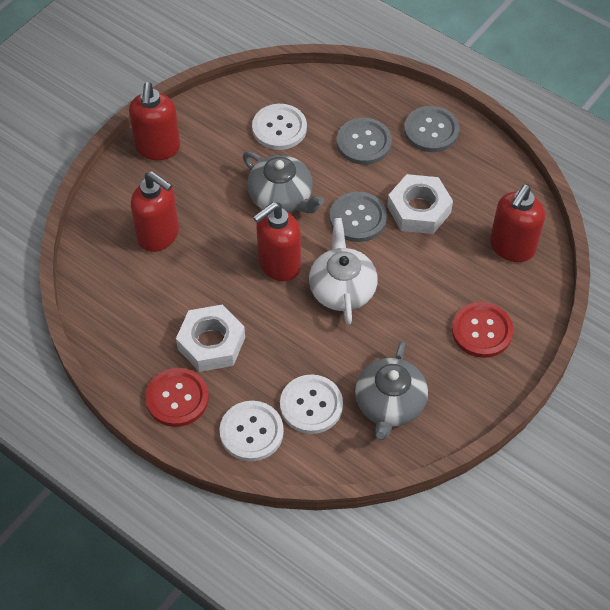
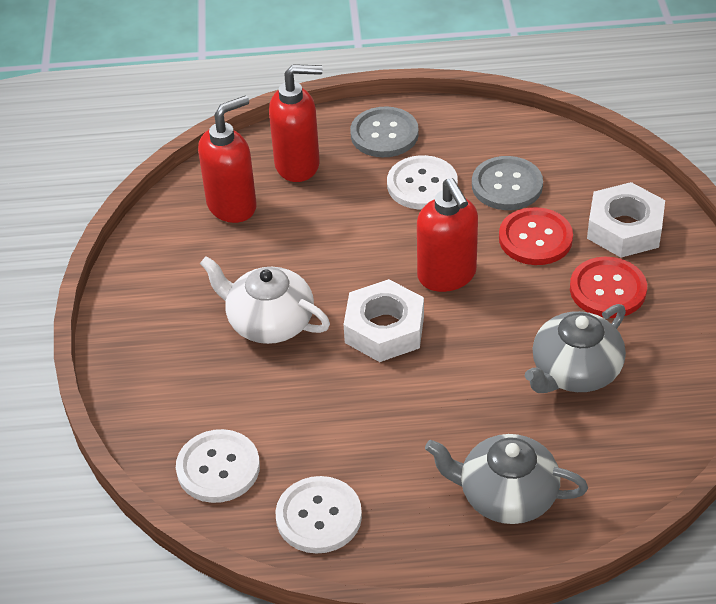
grey button: 3 -> 2
red soap dispenser: 4 -> 3

